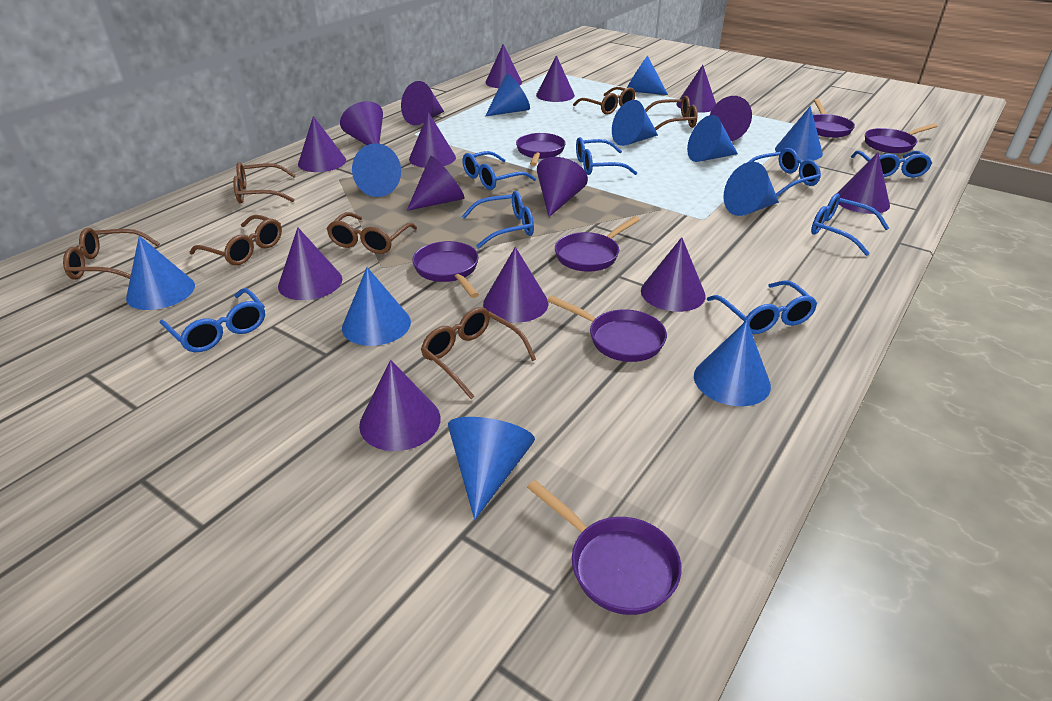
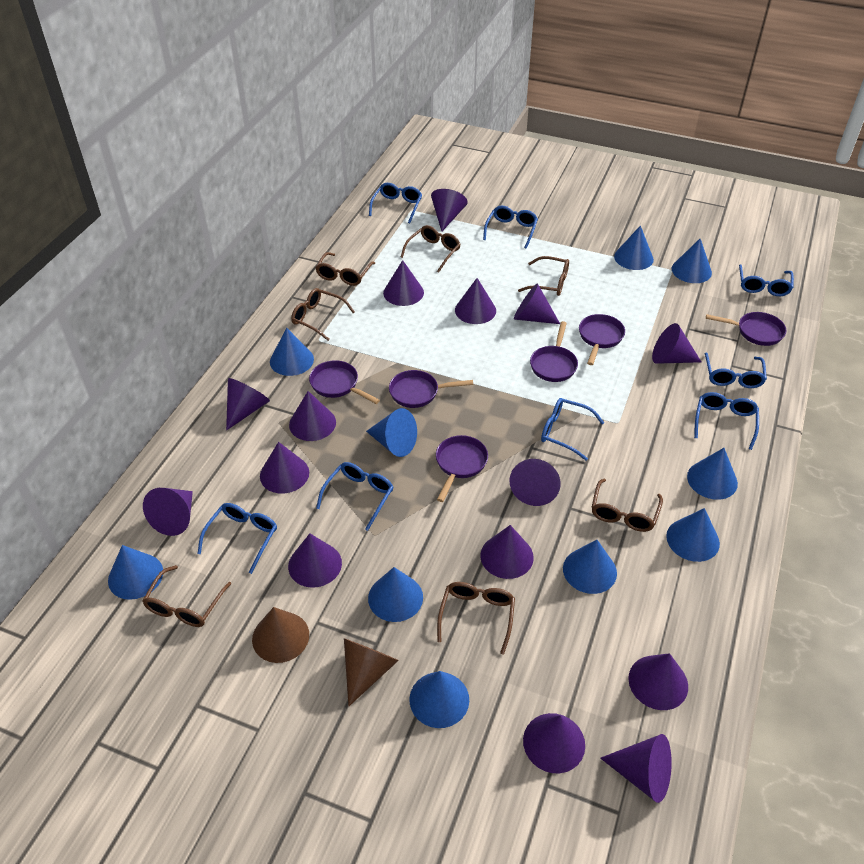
blue cone: 11 -> 10
brown cone: 0 -> 2
purple pan: 7 -> 6

